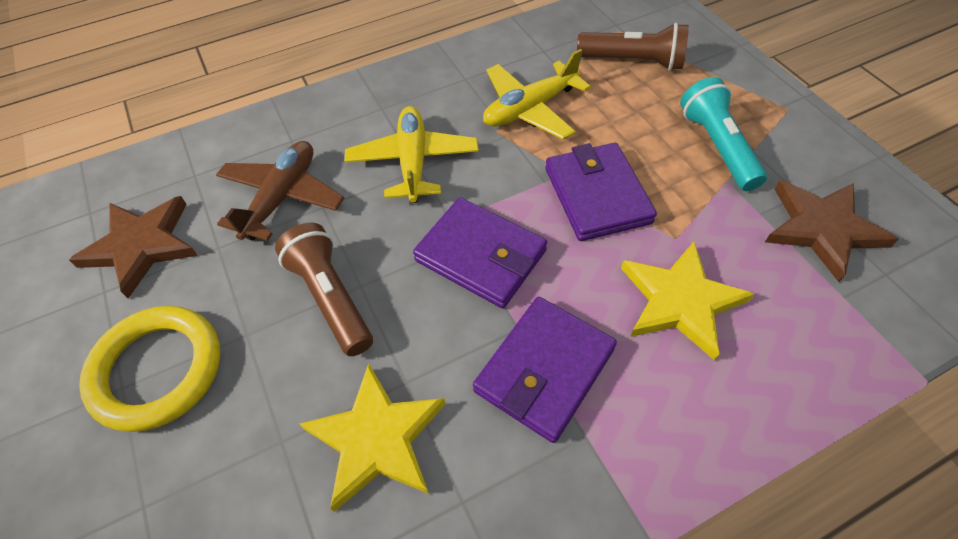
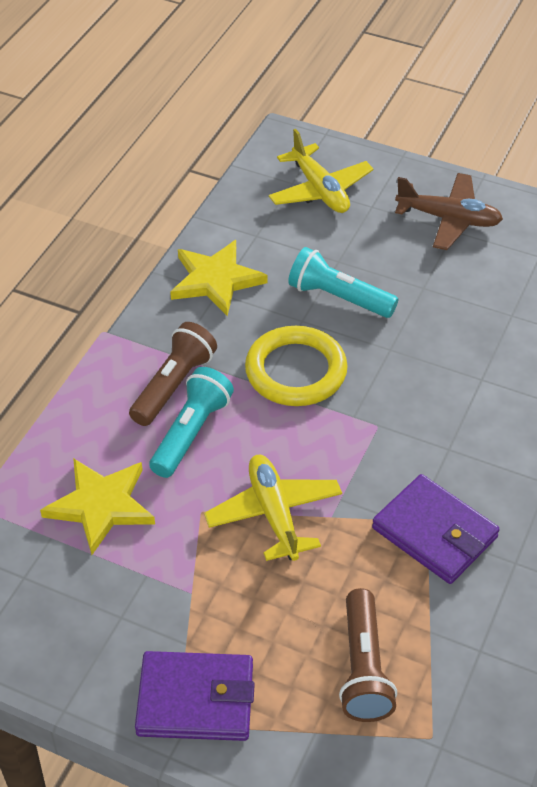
brown star: 2 -> 0
purple wallet: 3 -> 2
turquoise flashlight: 1 -> 2

